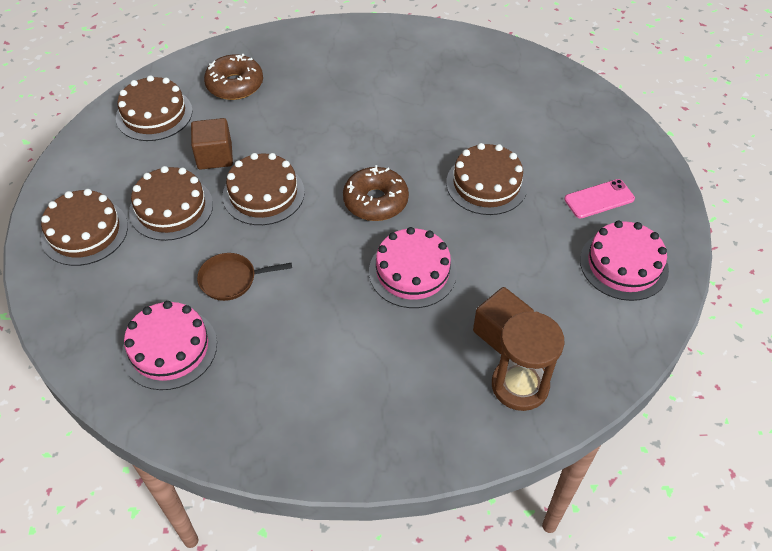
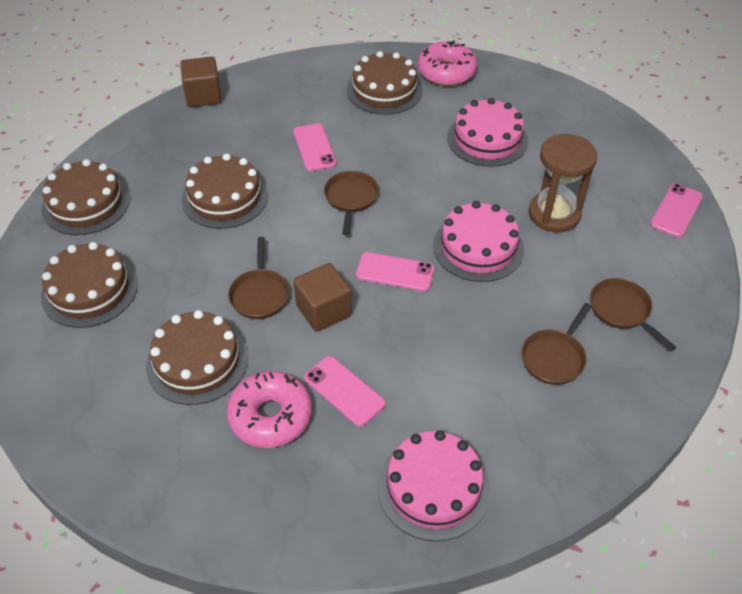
brown donut: 2 -> 0
brown pan: 1 -> 4
pink donut: 0 -> 2
pink phone: 1 -> 4

